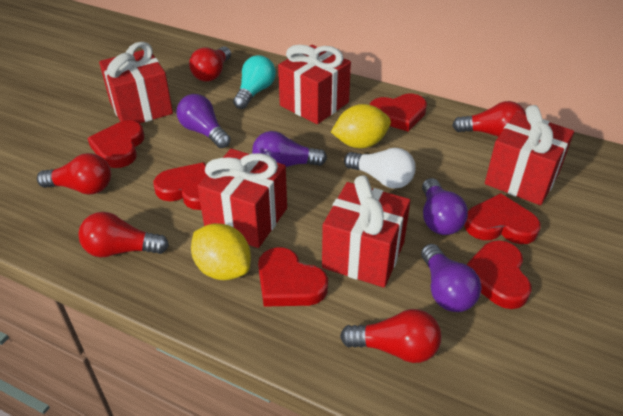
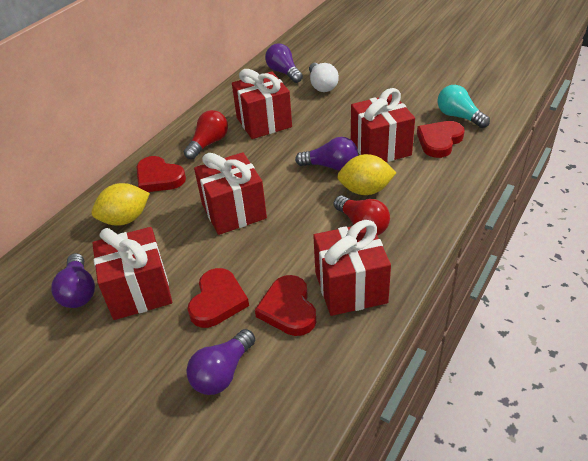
red heart: 6 -> 4
red light bulb: 5 -> 2

